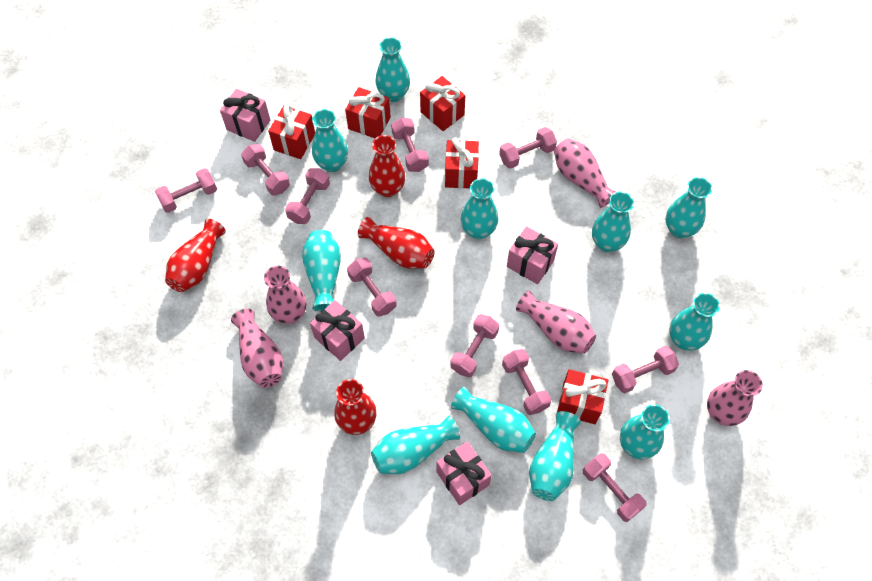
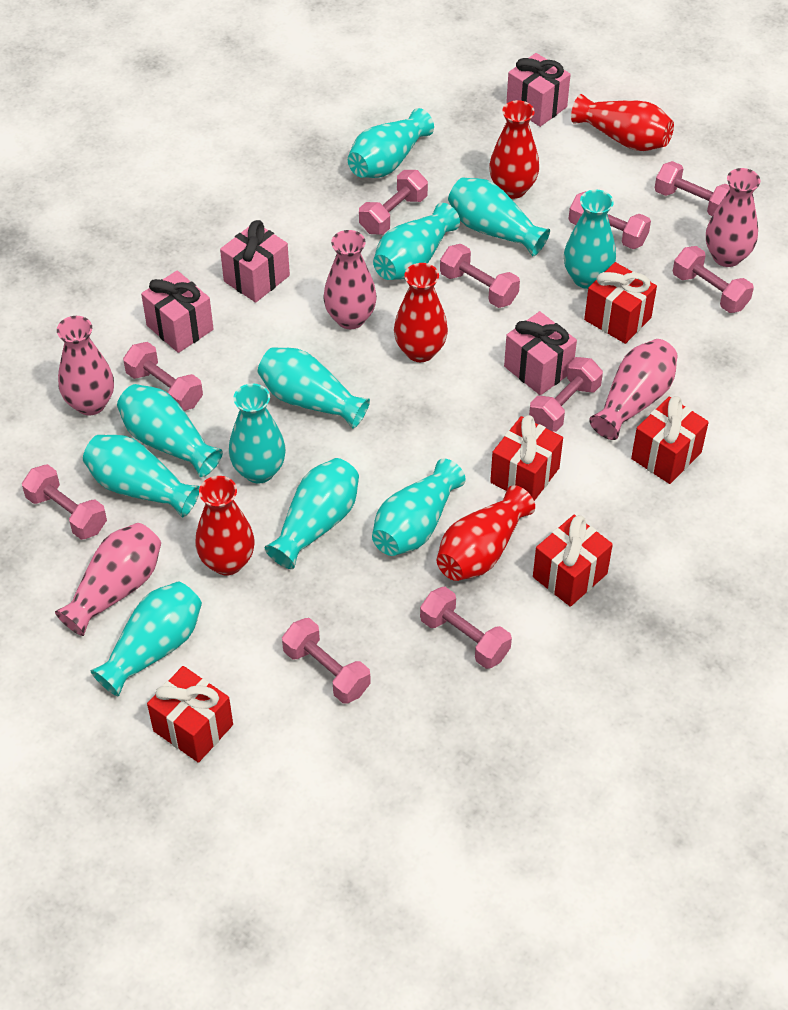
red vase: 4 -> 5

